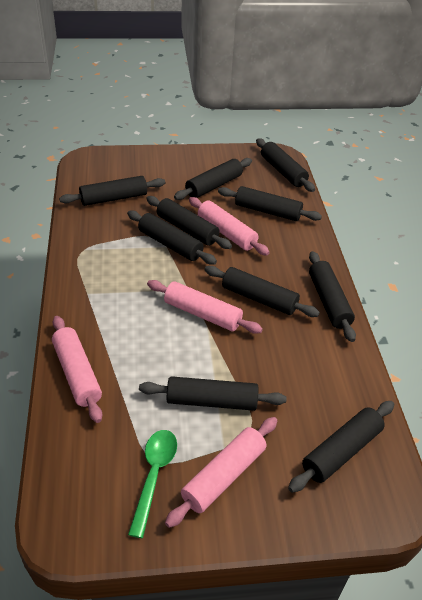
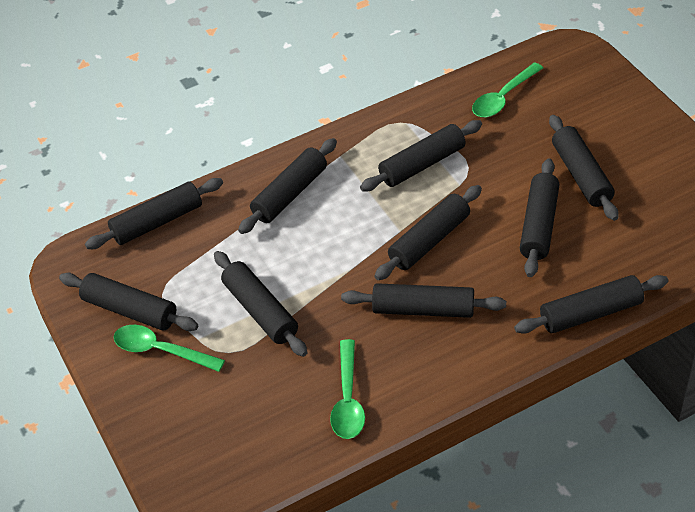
green spoon: 1 -> 3
pink rolling pin: 4 -> 0

